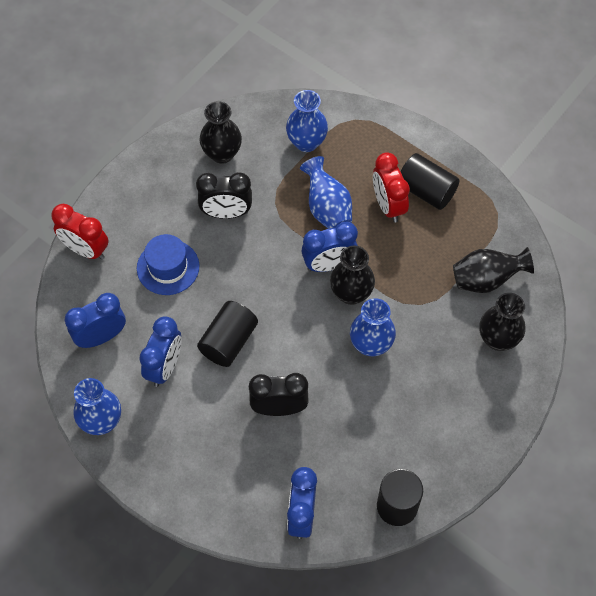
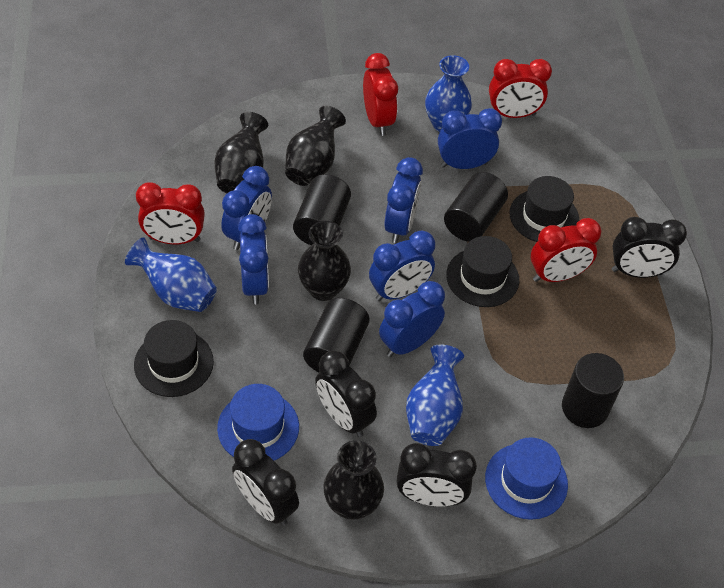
black clock: 2 -> 4
black cylinder: 3 -> 4
black hat: 0 -> 3
blue clock: 4 -> 6
blue hat: 1 -> 2
blue vase: 4 -> 3
red clock: 2 -> 4

